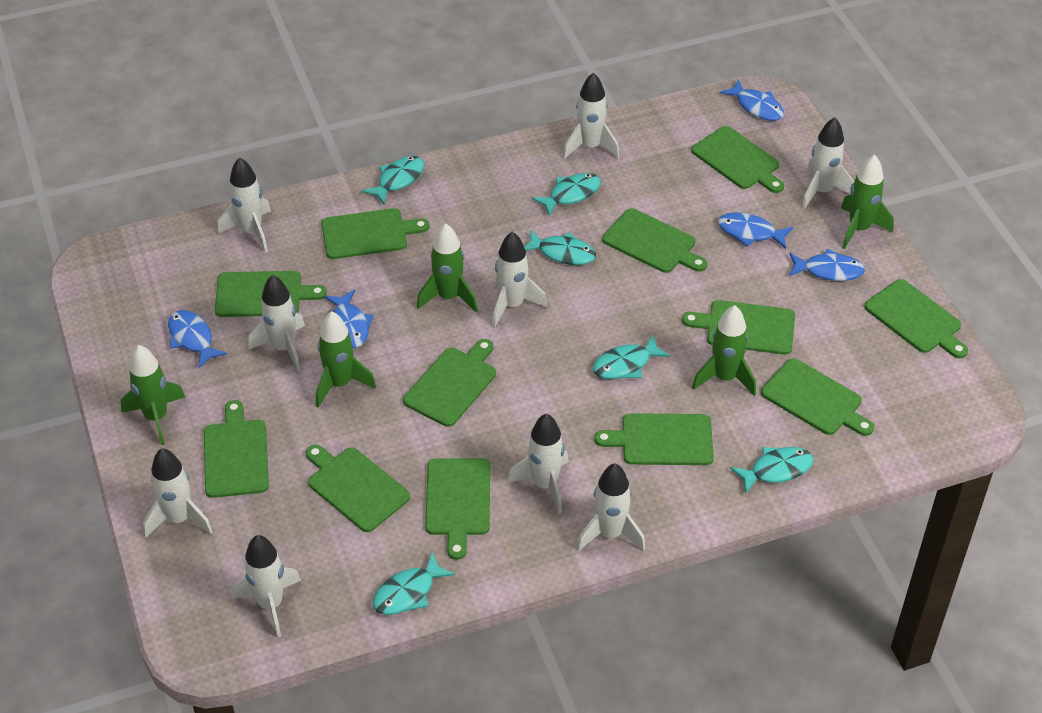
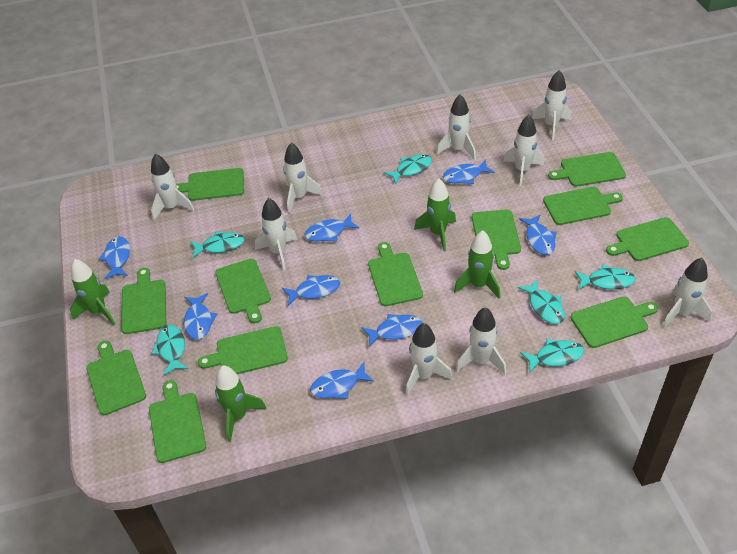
blue fish: 5 -> 8
green rocket: 5 -> 4

